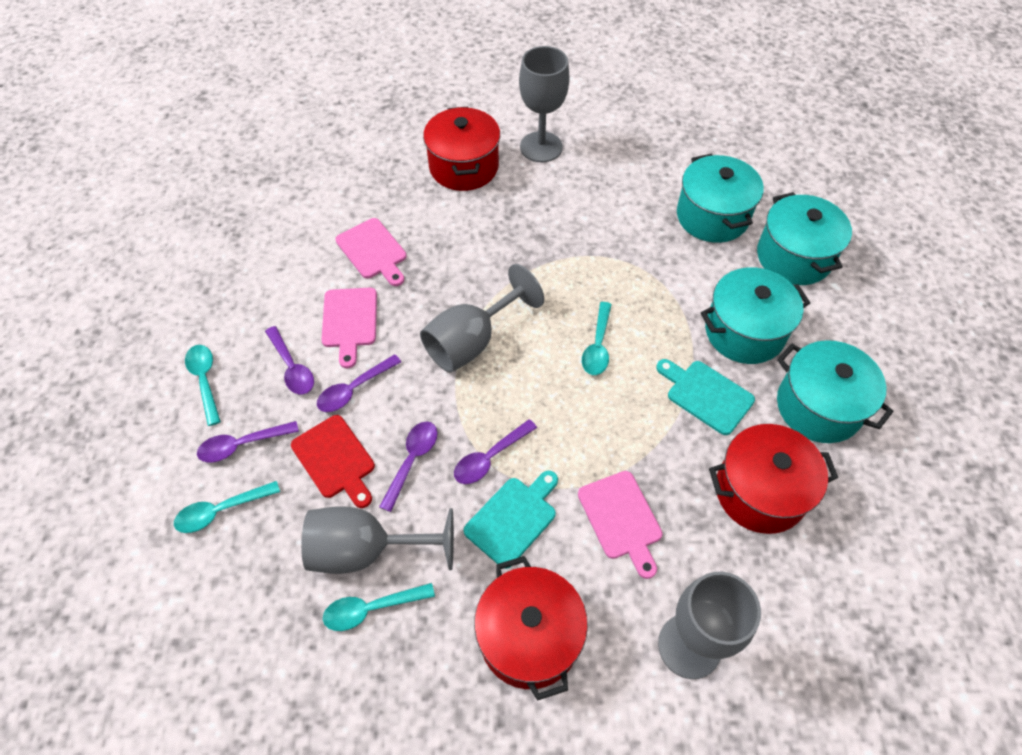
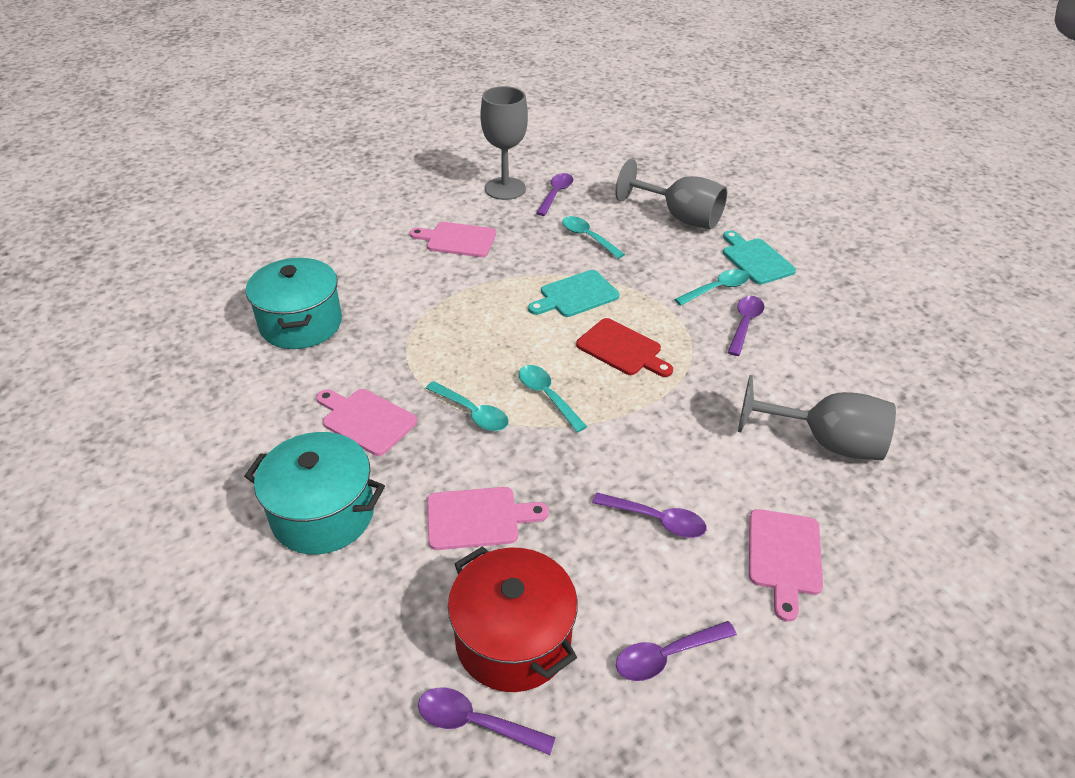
grey goblet: 4 -> 3
pink cutting board: 3 -> 4
red pot: 3 -> 1
turquoise pot: 4 -> 2

